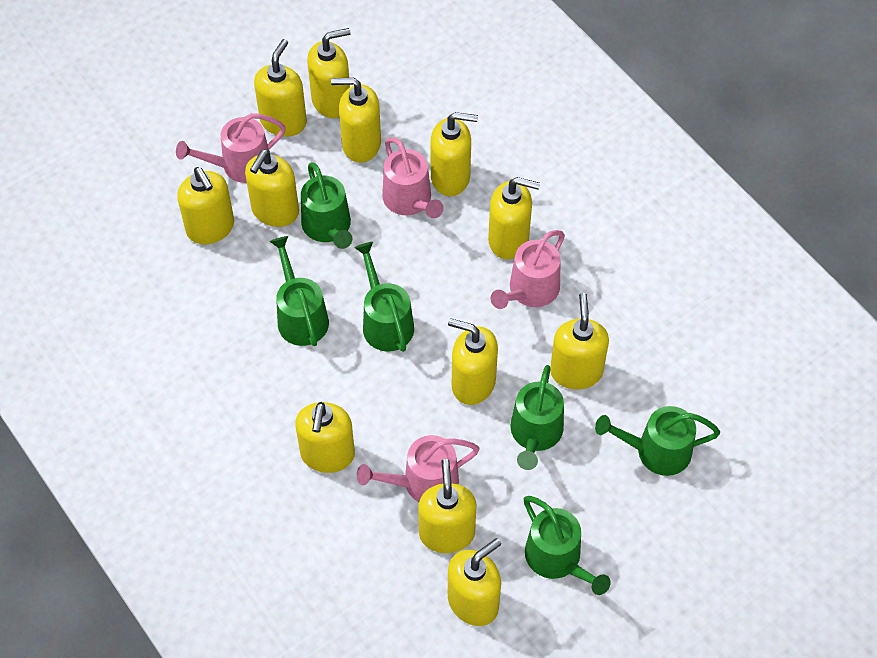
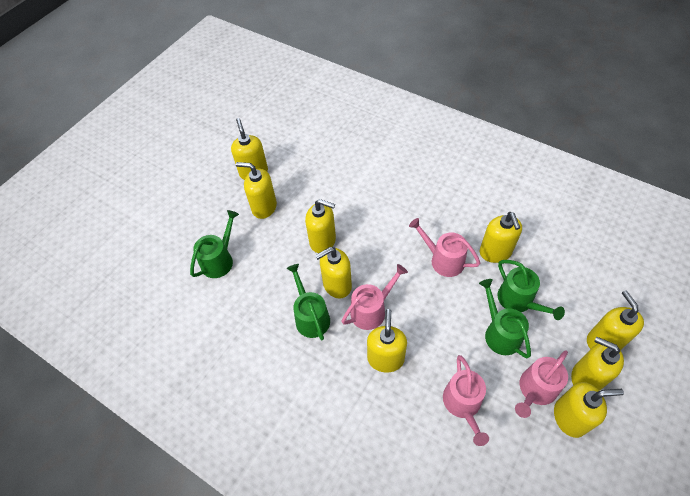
green watering can: 6 -> 4
yellow soap dispenser: 12 -> 9

